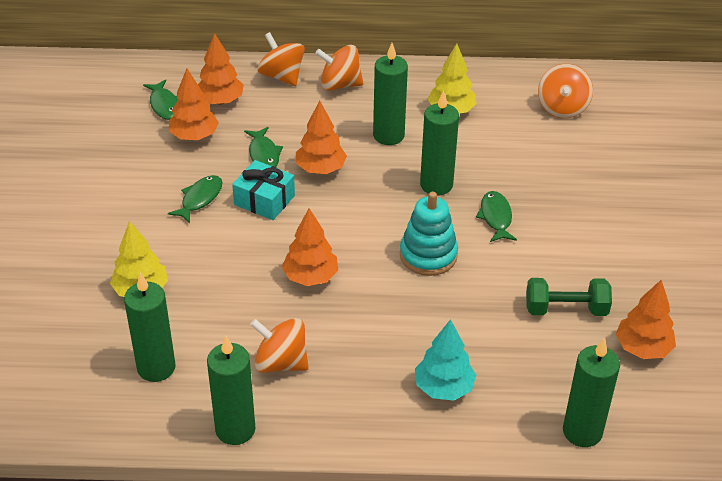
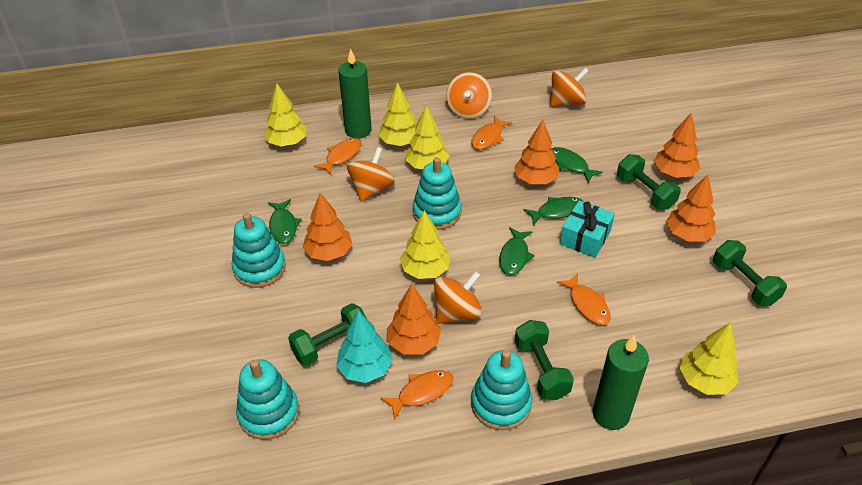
green candle: 5 -> 2
green dumbbell: 1 -> 4
orange fish: 0 -> 4
turquoise stacking toy: 1 -> 4
yellow tree: 2 -> 5

